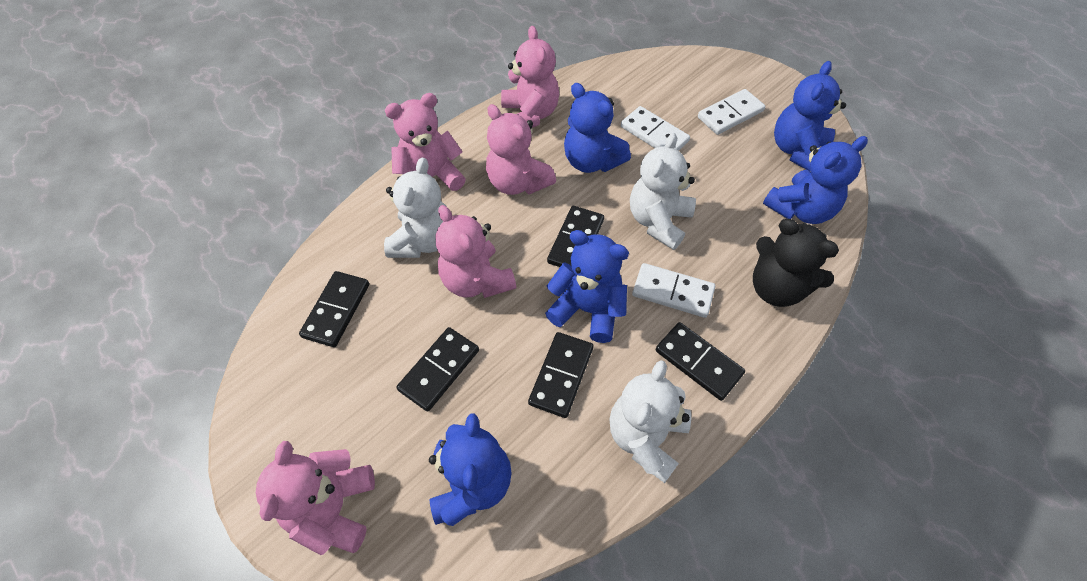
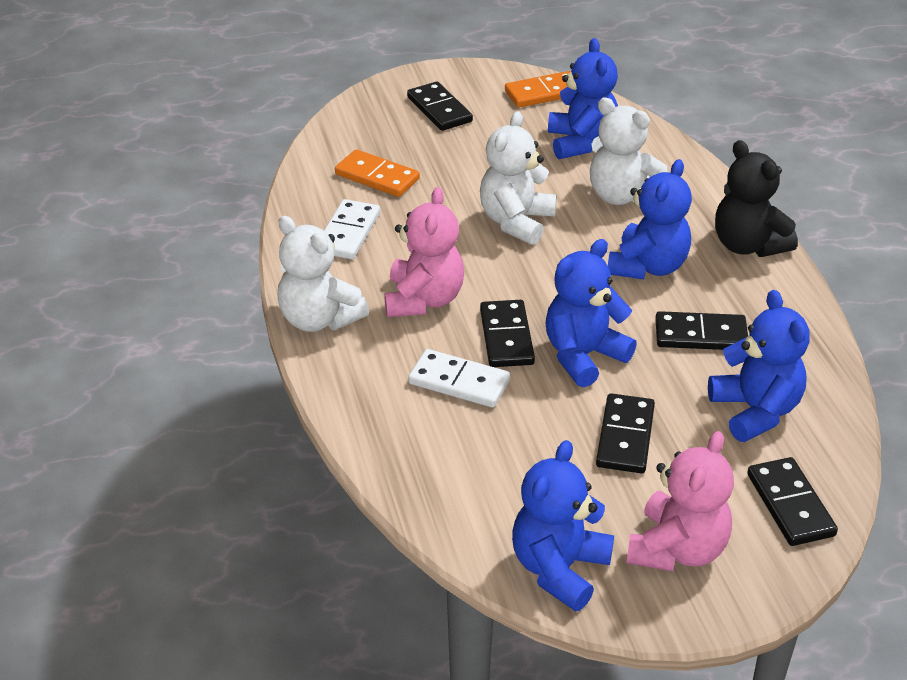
orange domino: 0 -> 2
pink teddy bear: 5 -> 2
white domino: 3 -> 2

